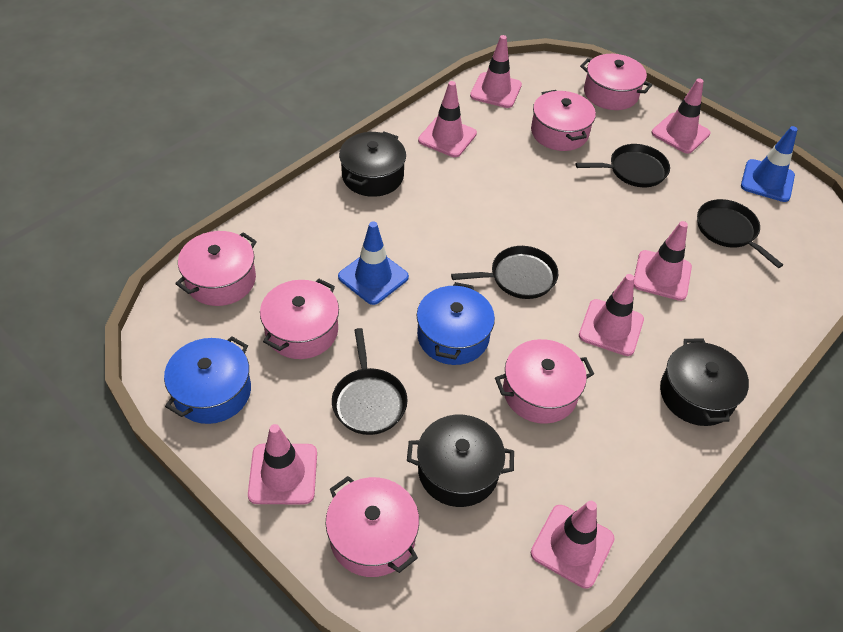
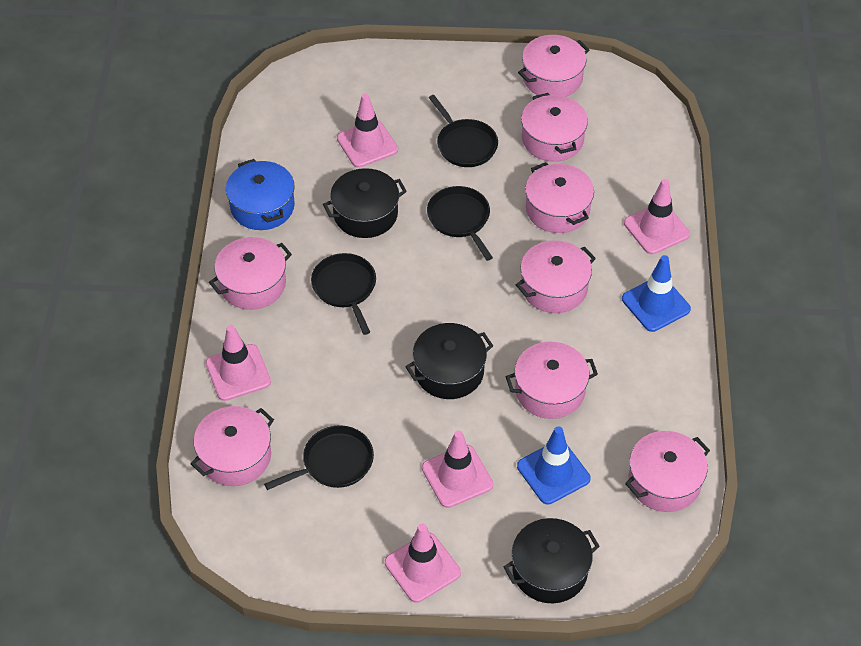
blue pot: 2 -> 1
pink pot: 6 -> 8
pink traffic cone: 7 -> 5

